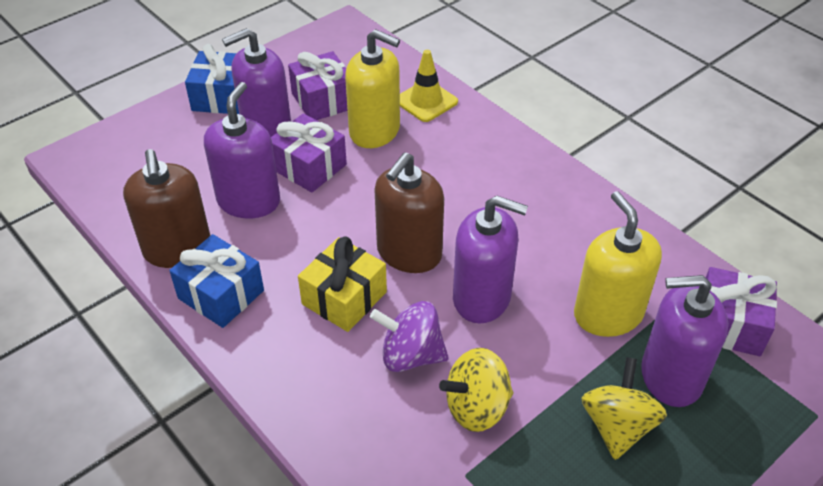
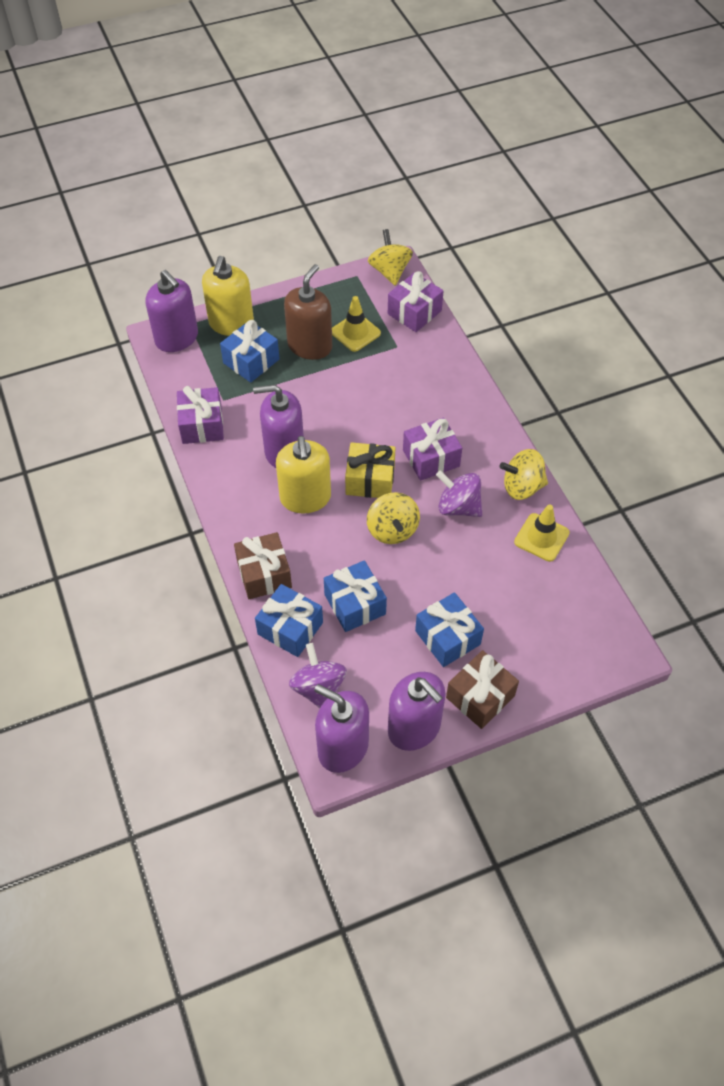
blue gift: 2 -> 4
brown gift: 0 -> 2
brown soap dispenser: 2 -> 1
purple spinning top: 1 -> 2
yellow spinning top: 2 -> 3
yellow traffic cone: 1 -> 2

